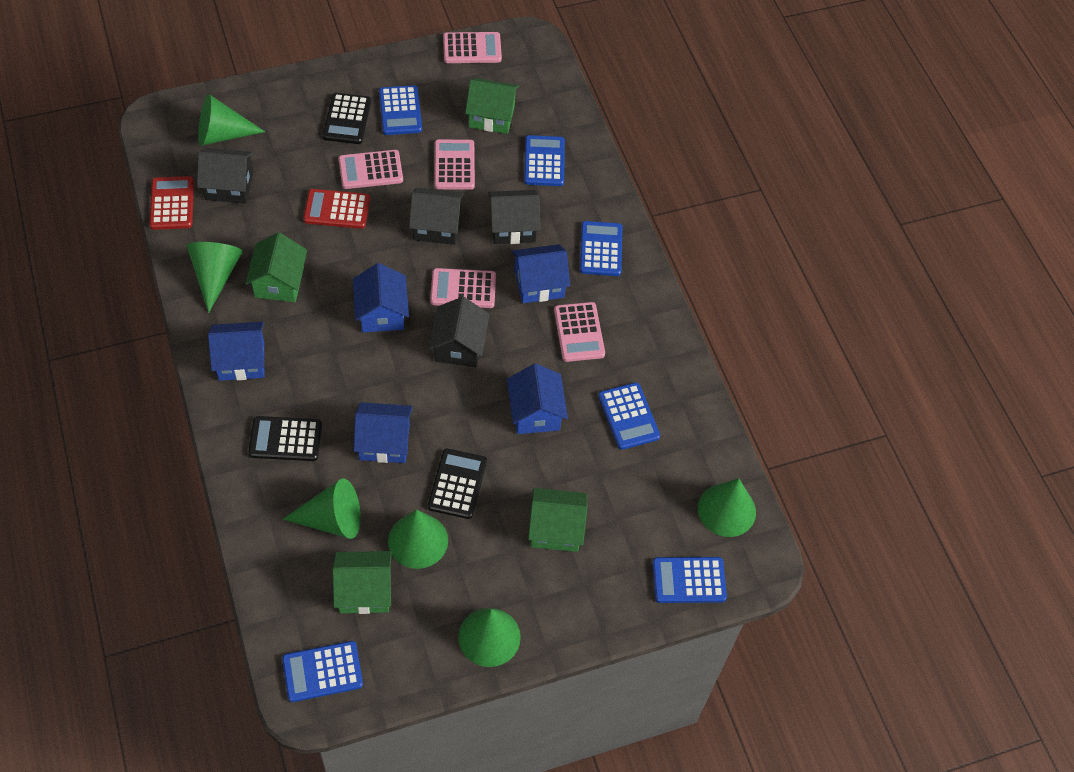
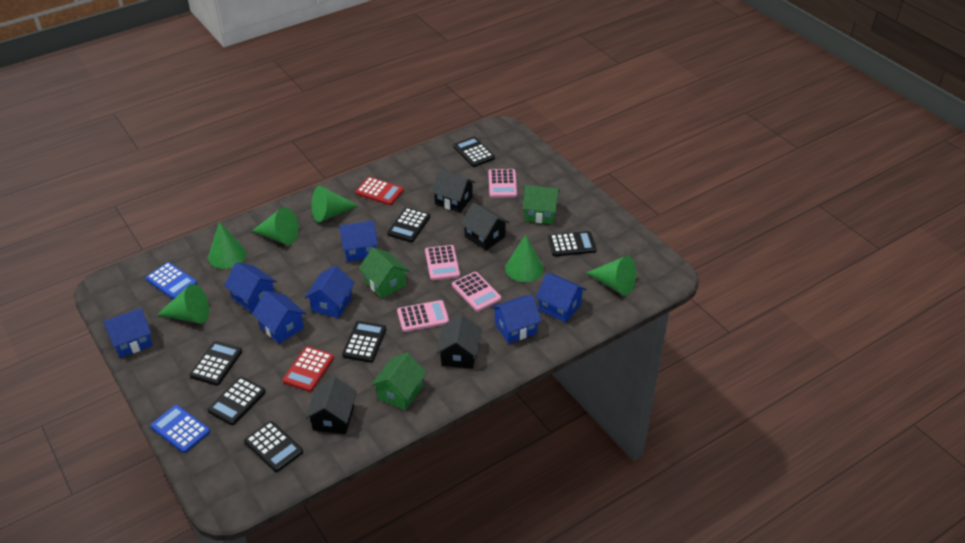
black calculator: 3 -> 7
blue calculator: 6 -> 2
blue house: 5 -> 7
green house: 4 -> 3
pink calculator: 5 -> 4

